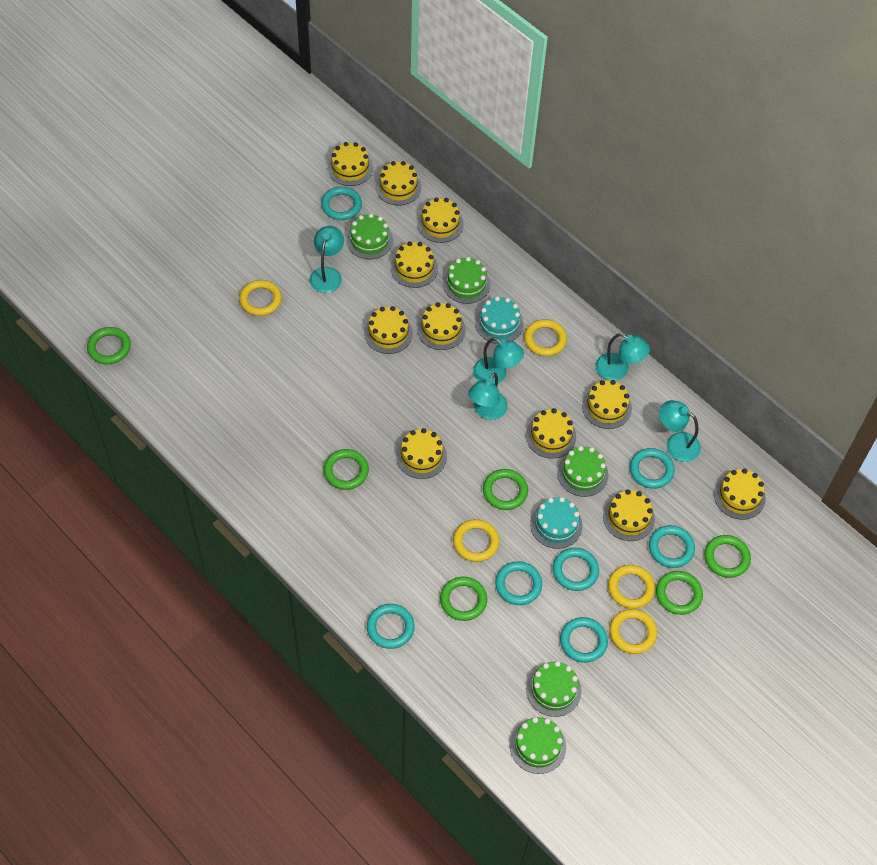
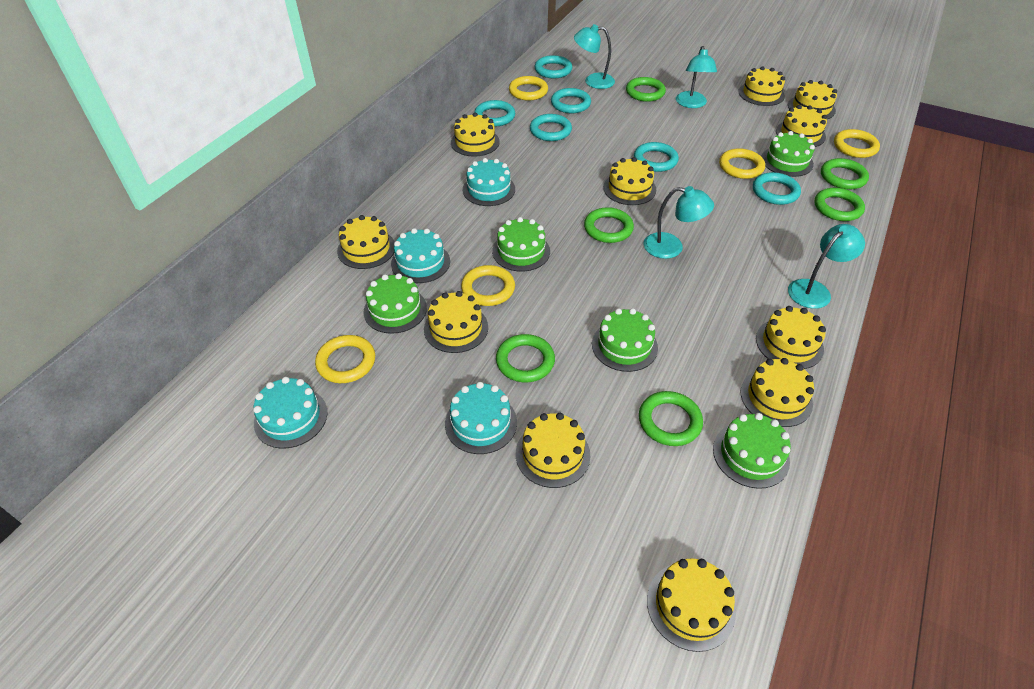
turquoise cake: 2 -> 4
turquoise lamp: 5 -> 4
turquoise ring: 7 -> 6

